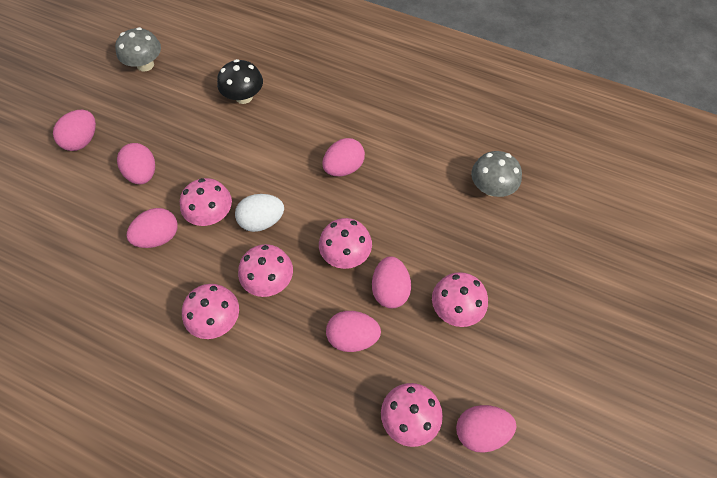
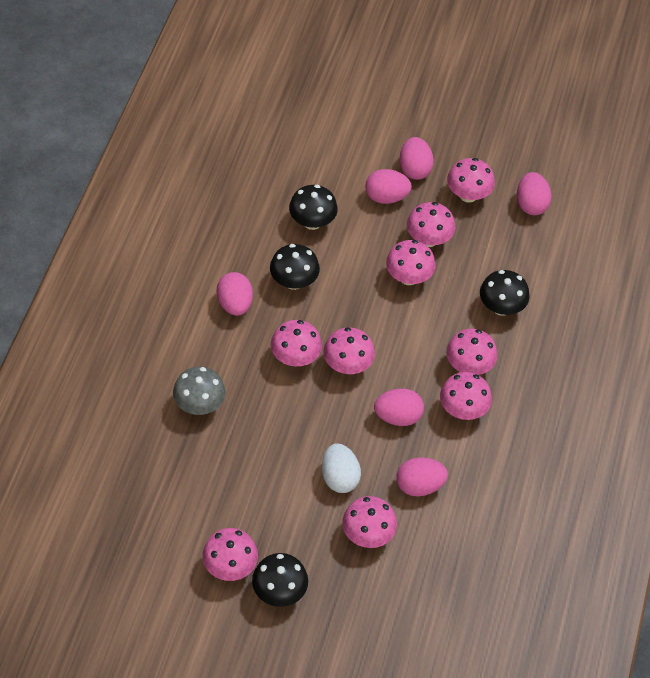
black mushroom: 1 -> 4
grey mushroom: 2 -> 1
pink egg: 7 -> 6
pink mushroom: 6 -> 9

